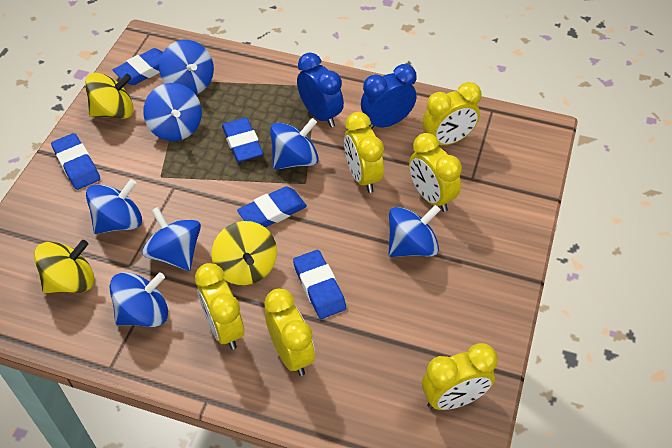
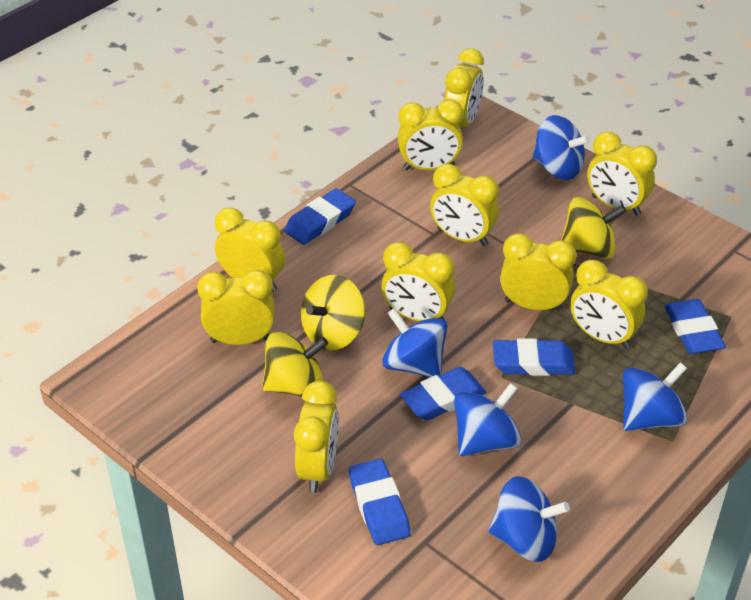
blue clock: 2 -> 0
blue spinning top: 7 -> 5
yellow clock: 6 -> 10

